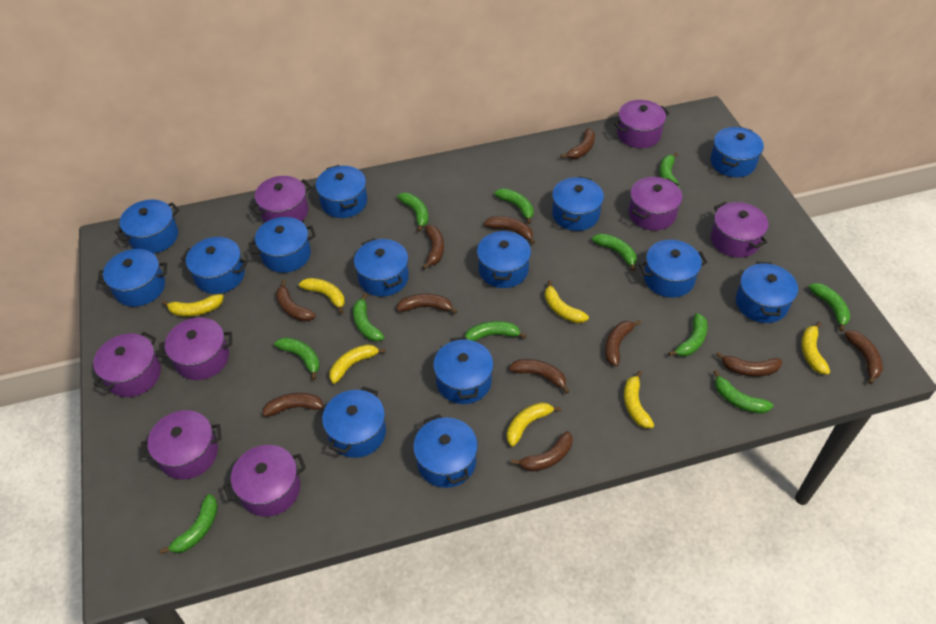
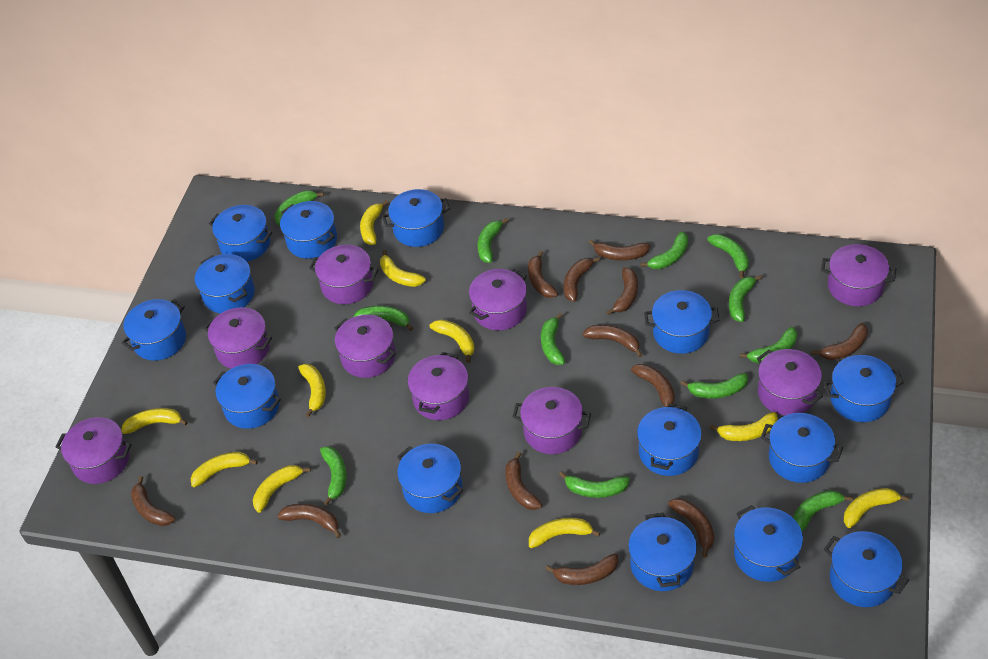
brown banana: 11 -> 12
green banana: 11 -> 12
purple pot: 8 -> 9
yellow banana: 7 -> 10

